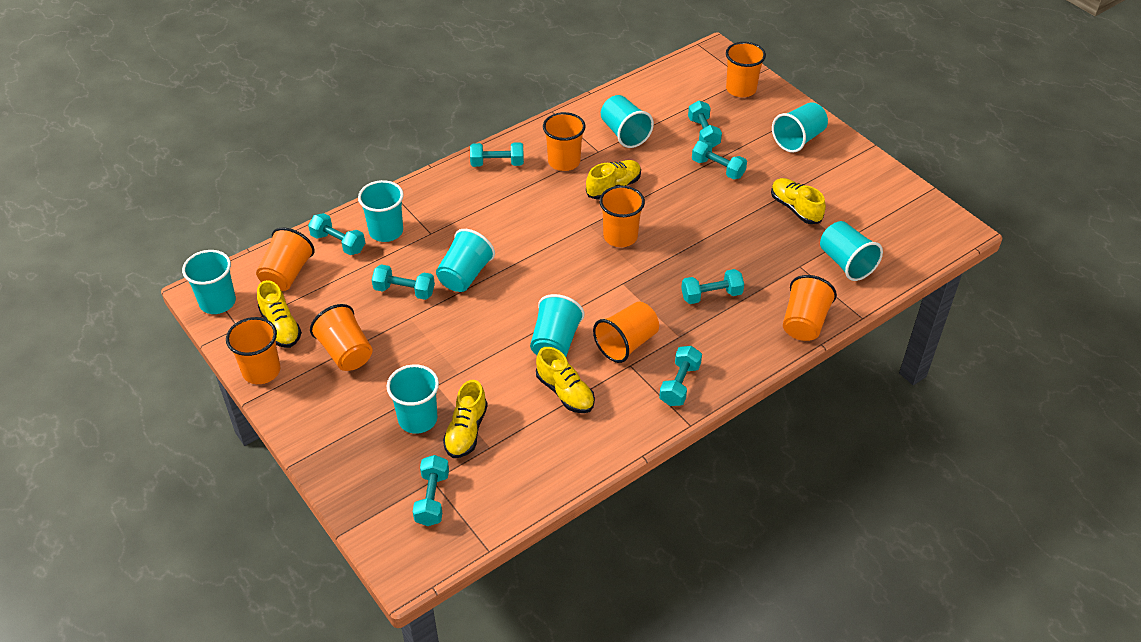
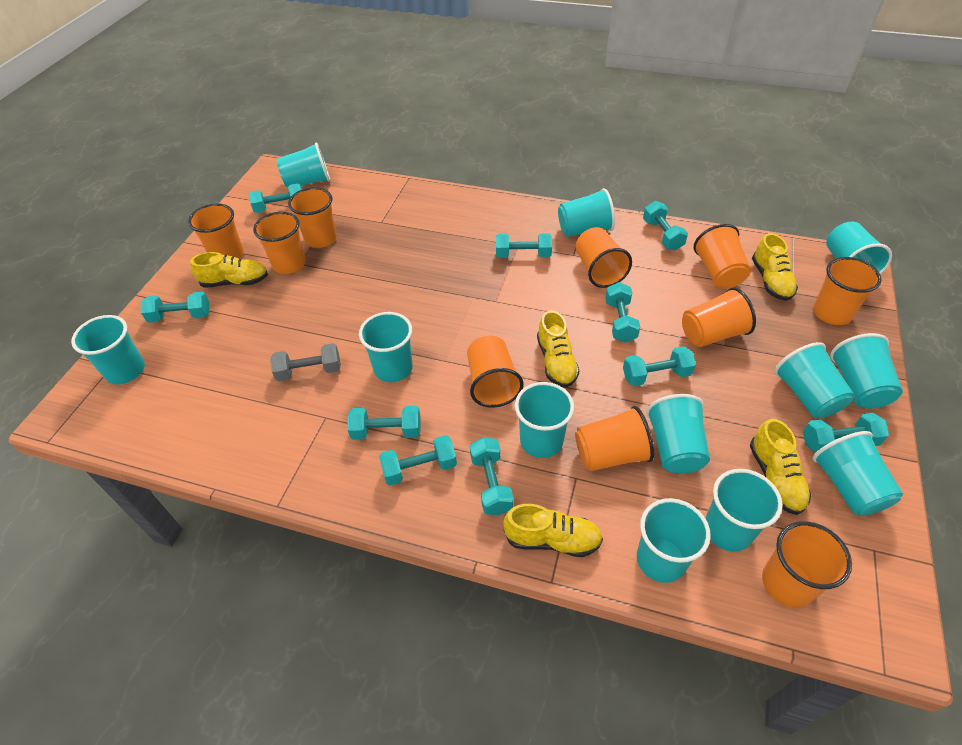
grey dumbbell: 0 -> 1
orange cup: 8 -> 10
turquoise cup: 8 -> 12
turquoise dumbbell: 8 -> 10

